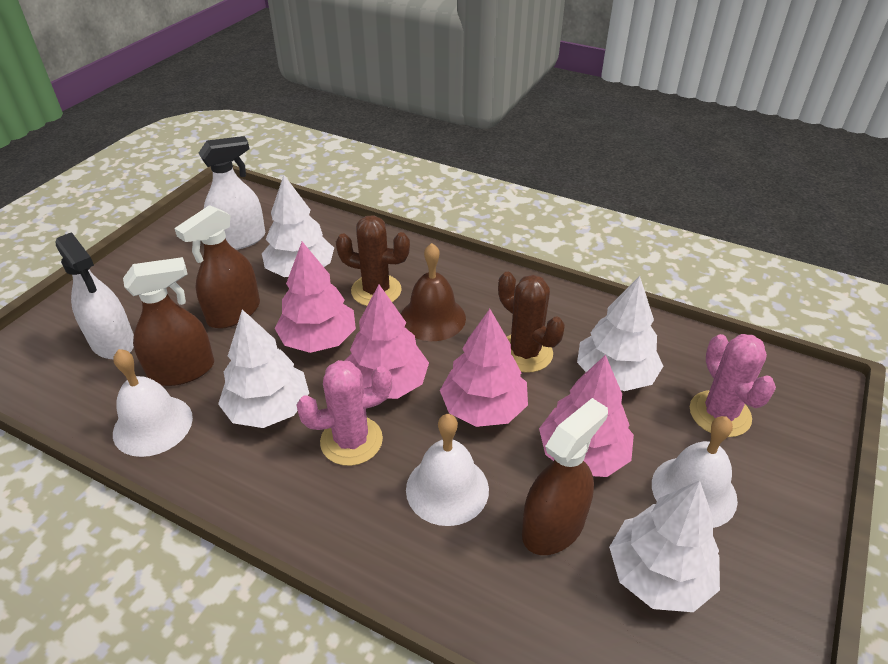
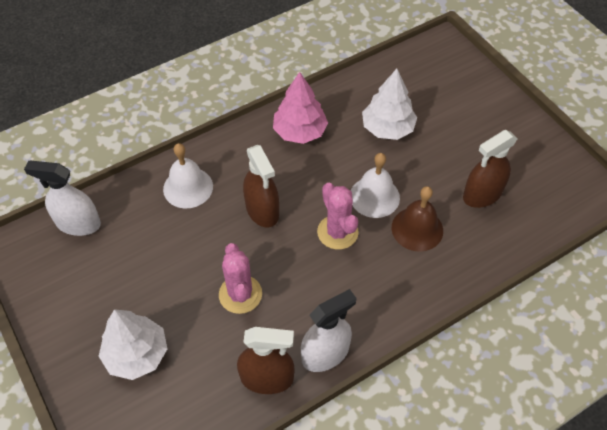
brown cactus: 2 -> 0
pink tree: 4 -> 1
white bell: 3 -> 2
white tree: 4 -> 2

